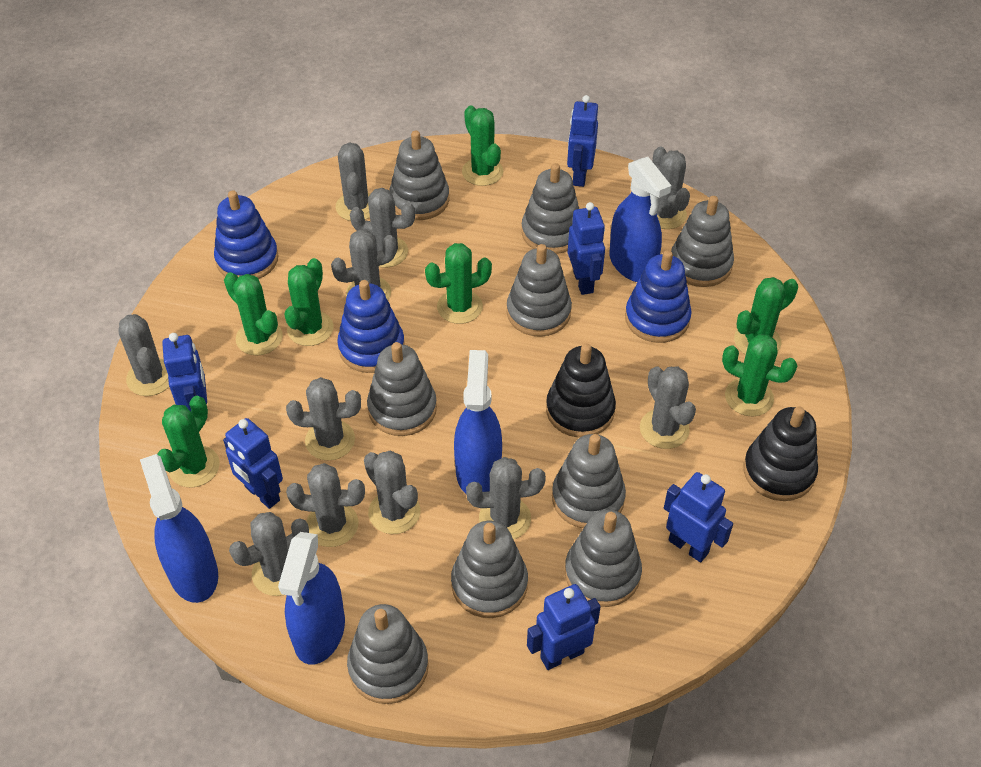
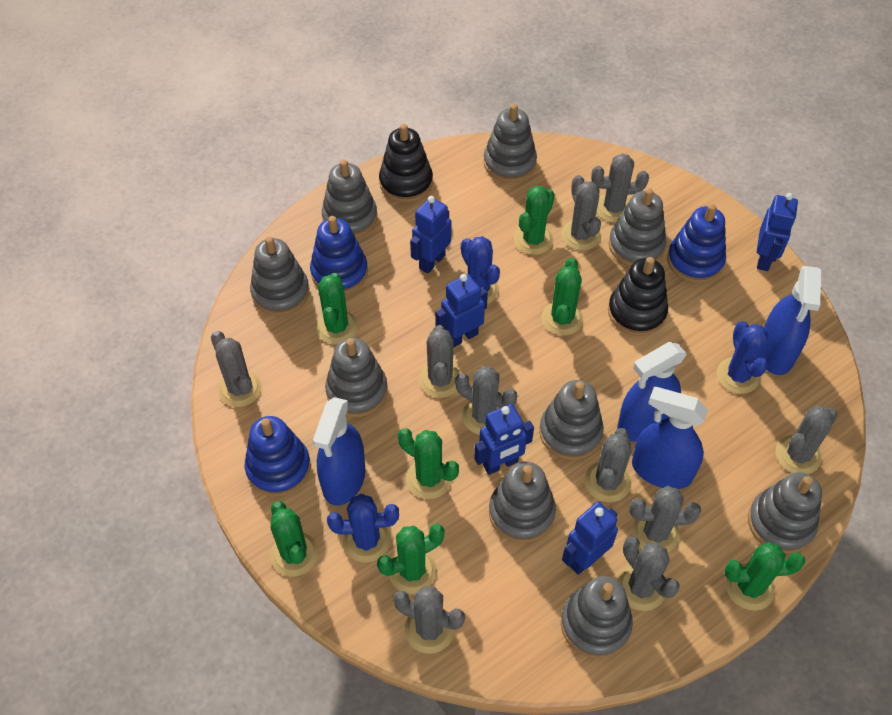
blue cactus: 0 -> 3
blue robot: 6 -> 5
grey cactus: 11 -> 10

